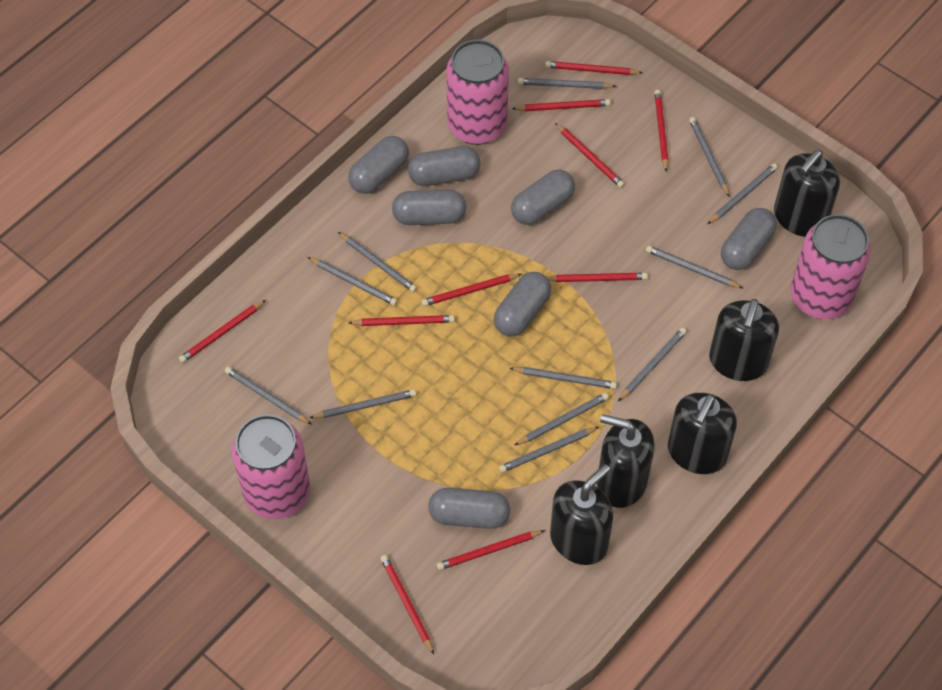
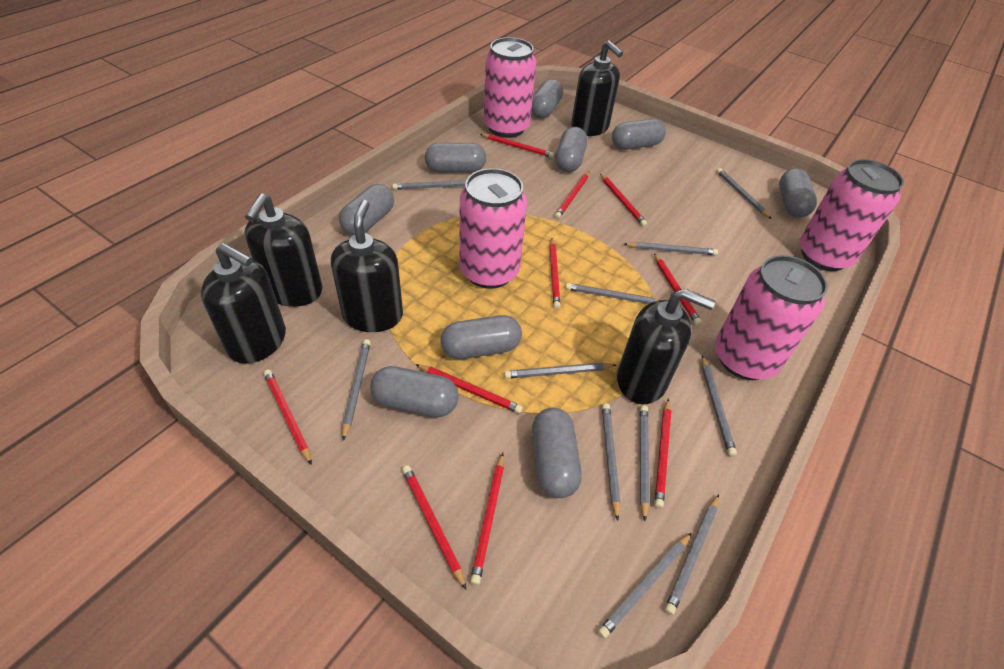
grey capsule: 7 -> 9
grey pencil: 12 -> 11
pink can: 3 -> 4

